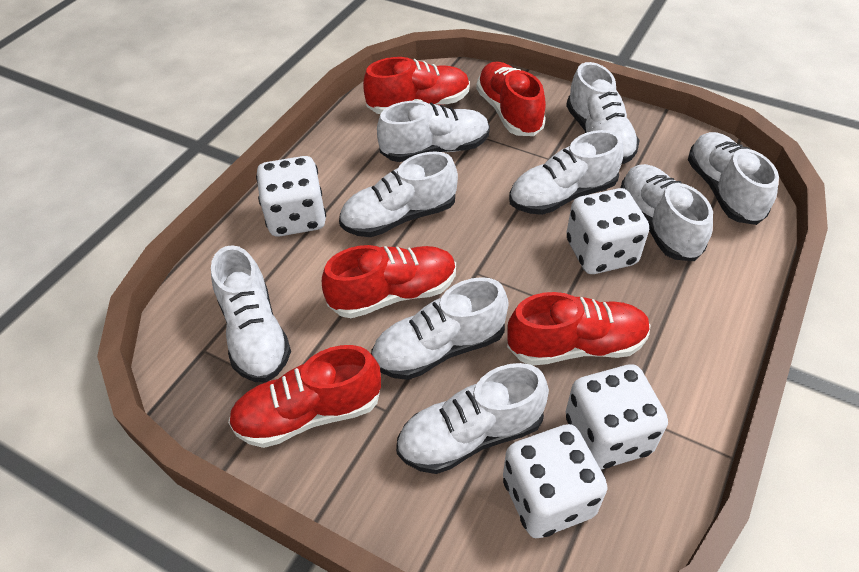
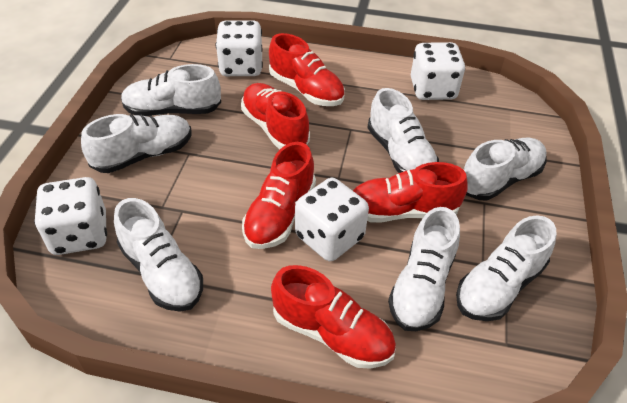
white shoe: 9 -> 7

